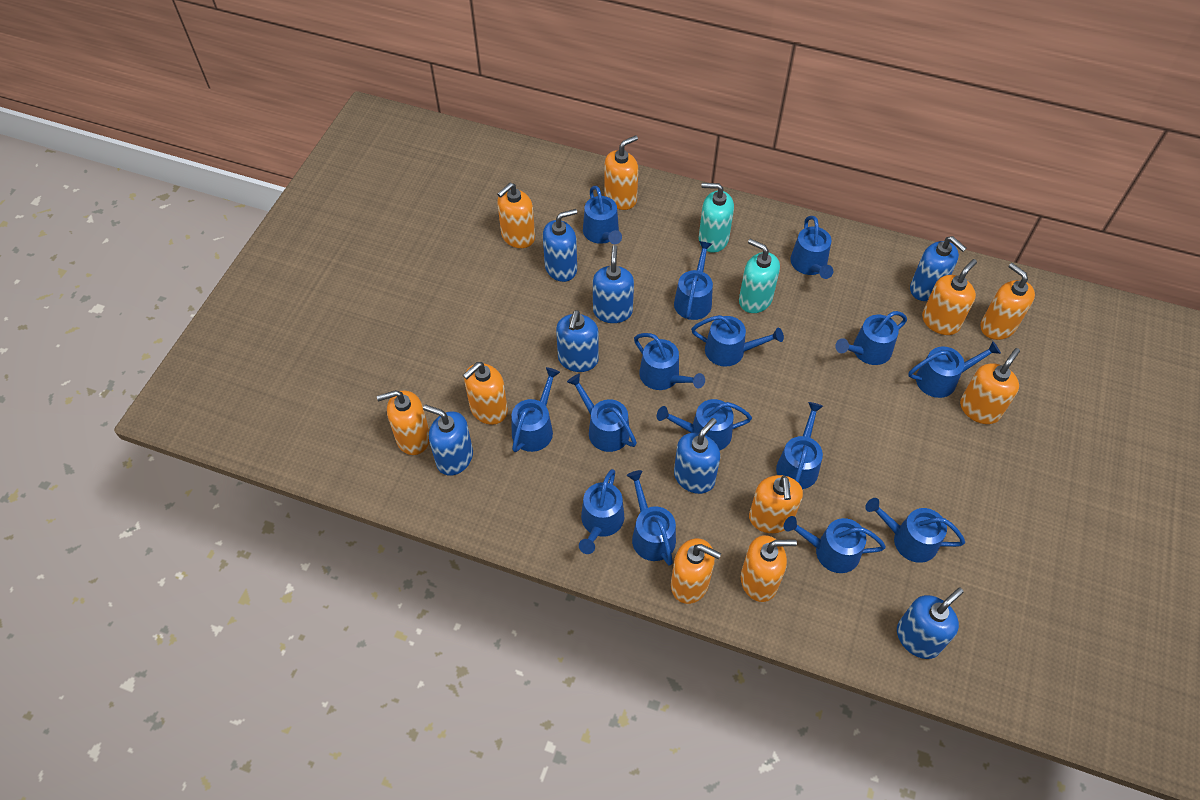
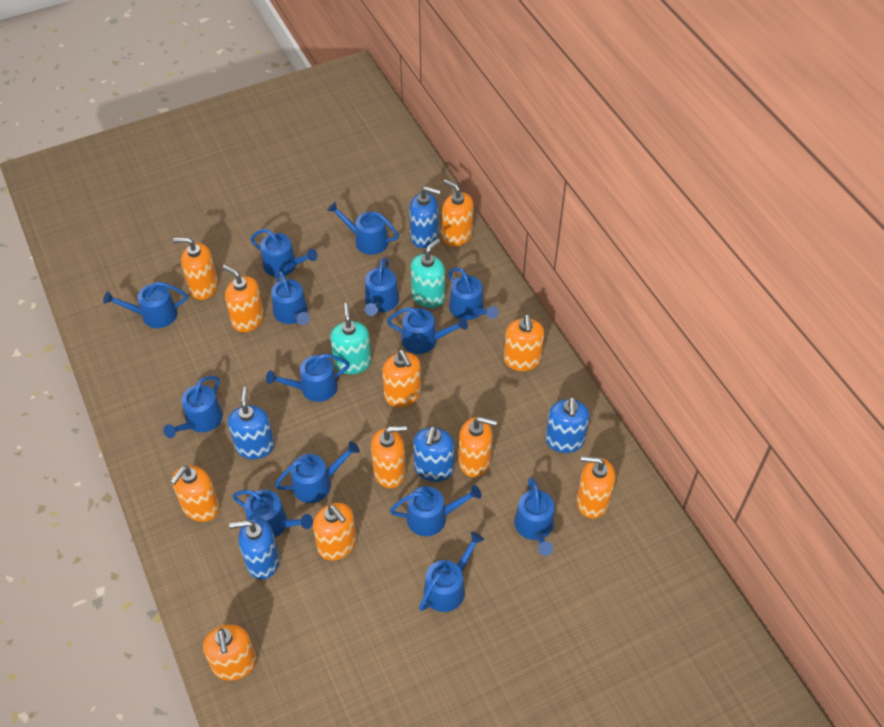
blue soap dispenser: 7 -> 5
blue watering can: 15 -> 14
orange soap dispenser: 10 -> 11

